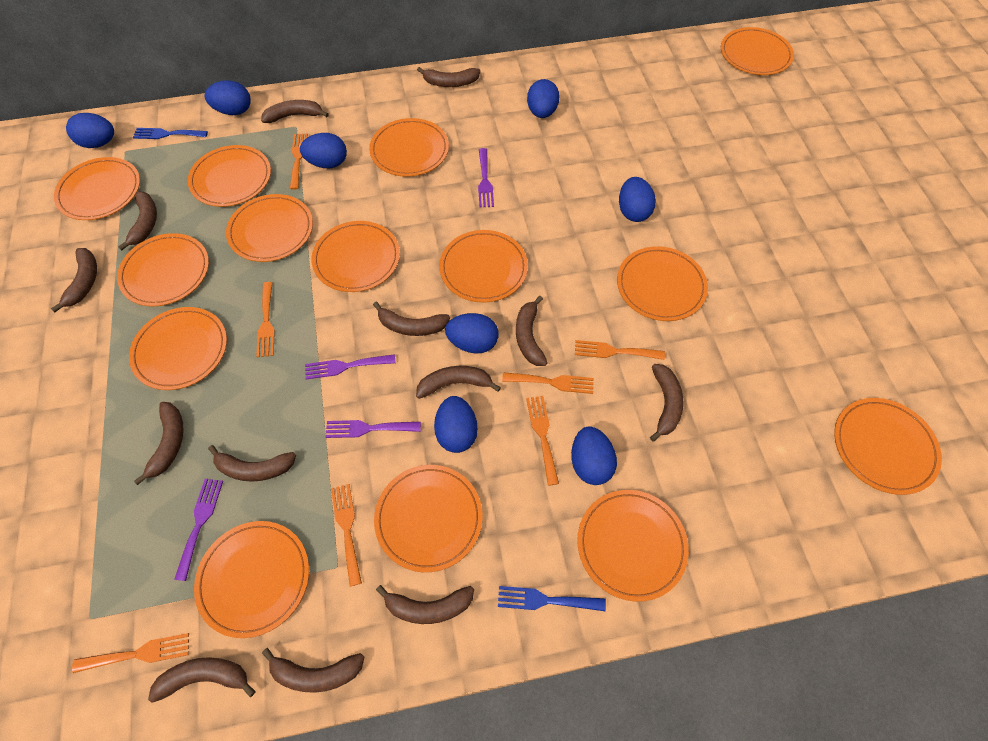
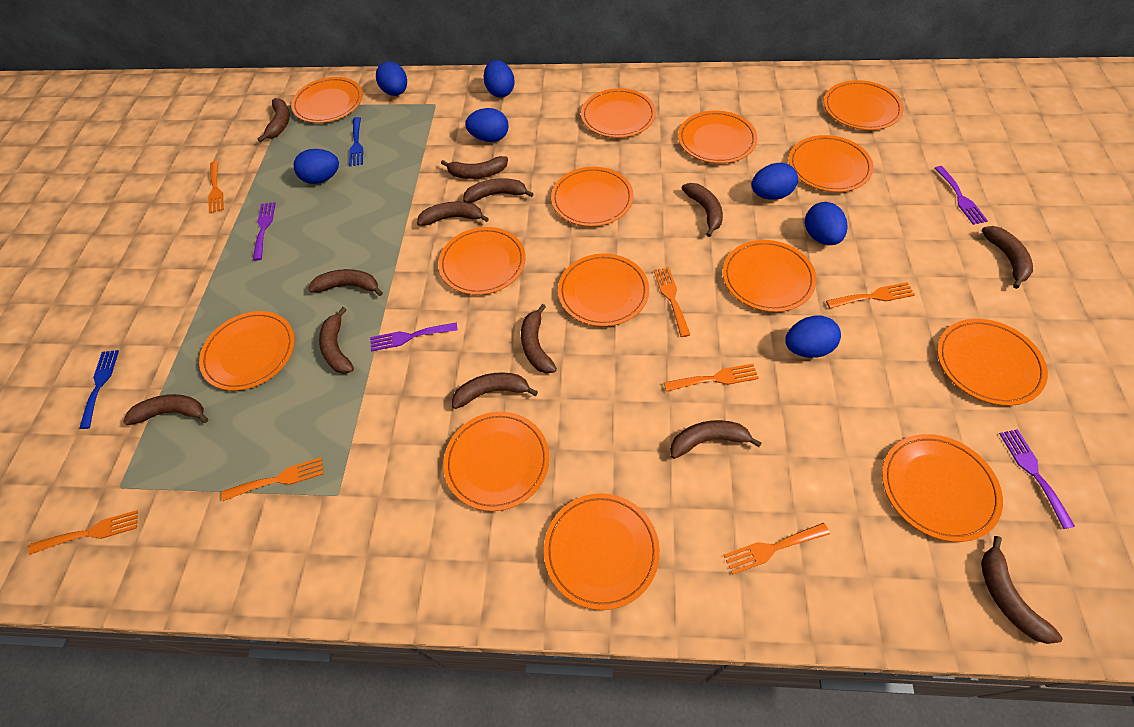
blue egg: 8 -> 7

